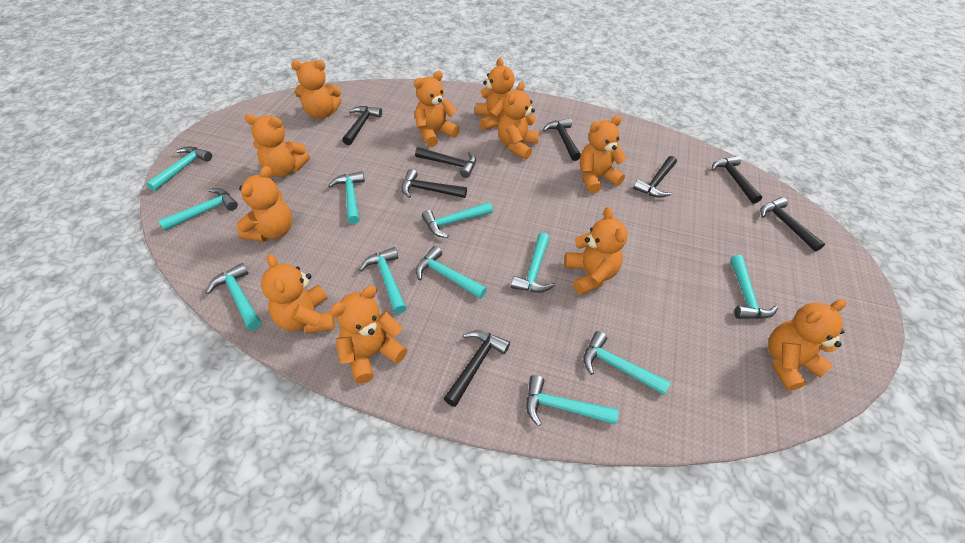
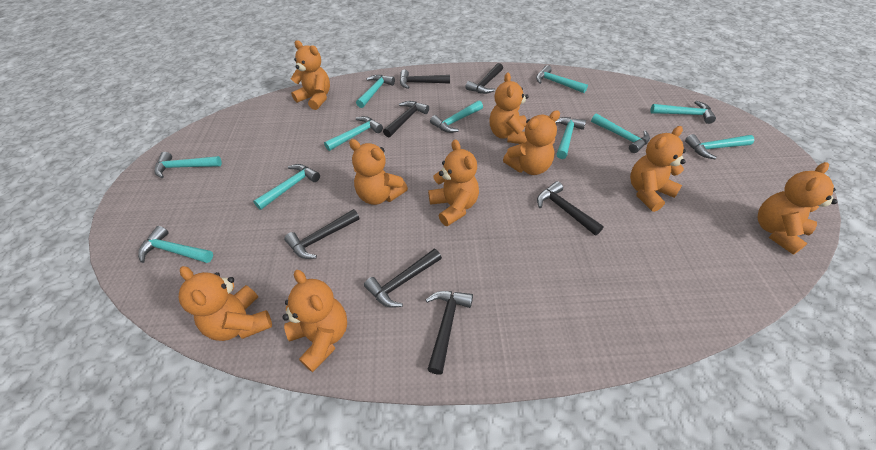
black hammer: 8 -> 7
orange teddy bear: 11 -> 9

